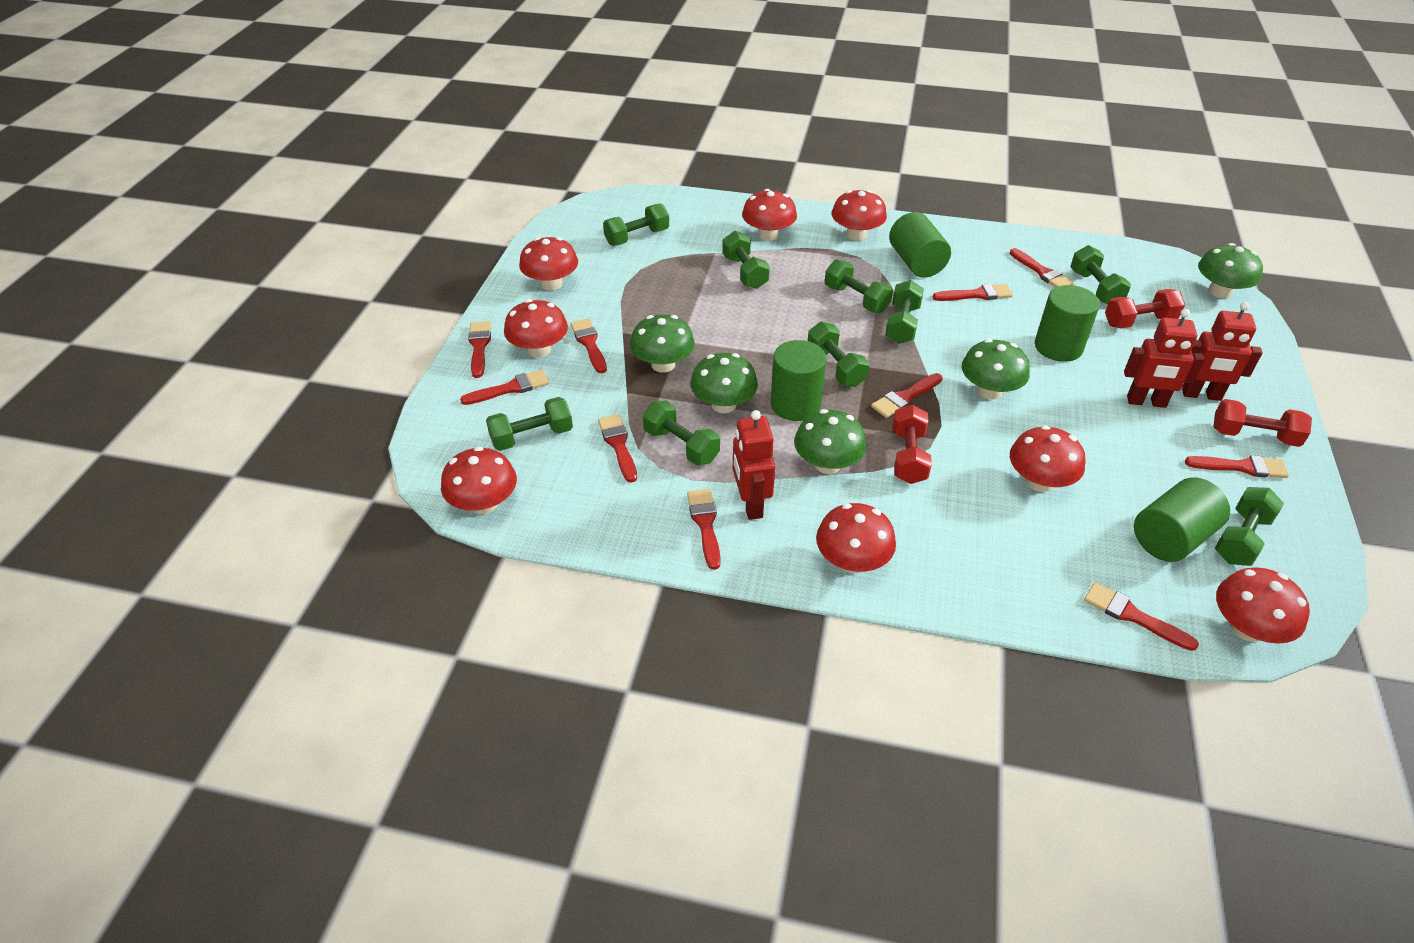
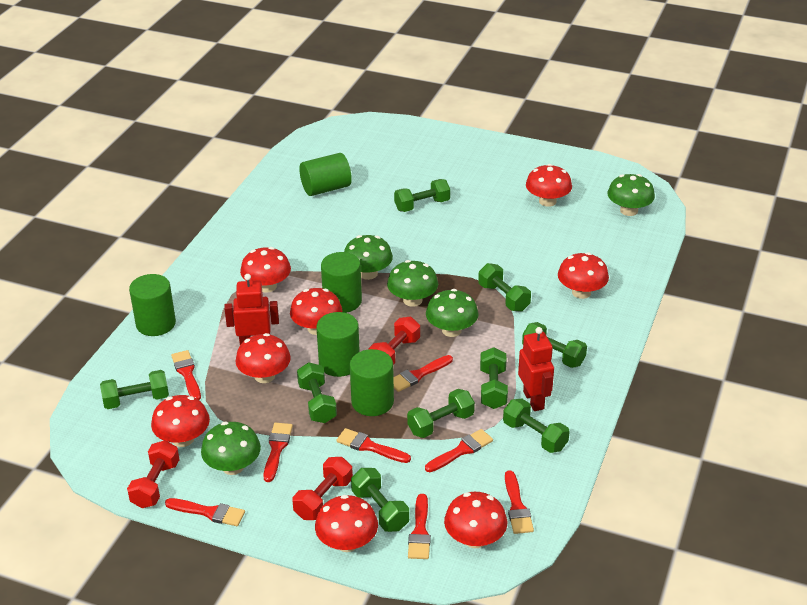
green cylinder: 4 -> 5
red brush: 10 -> 8
red robot: 3 -> 2

